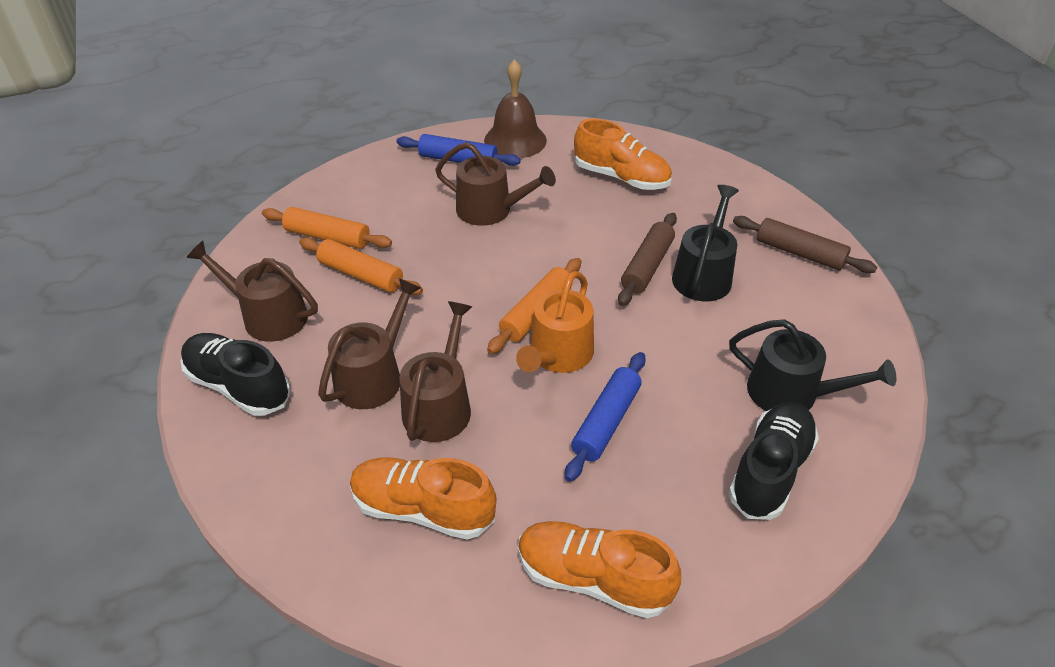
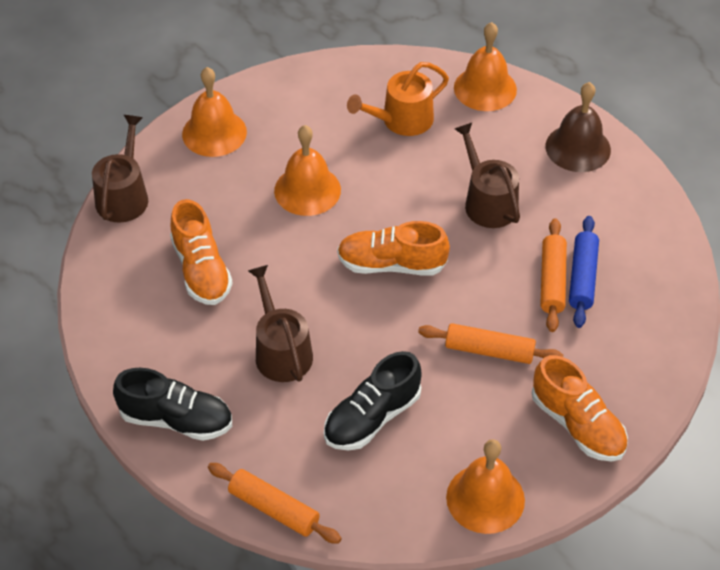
black watering can: 2 -> 0
blue rolling pin: 2 -> 1
brown rolling pin: 2 -> 0
brown watering can: 4 -> 3
orange bell: 0 -> 4

